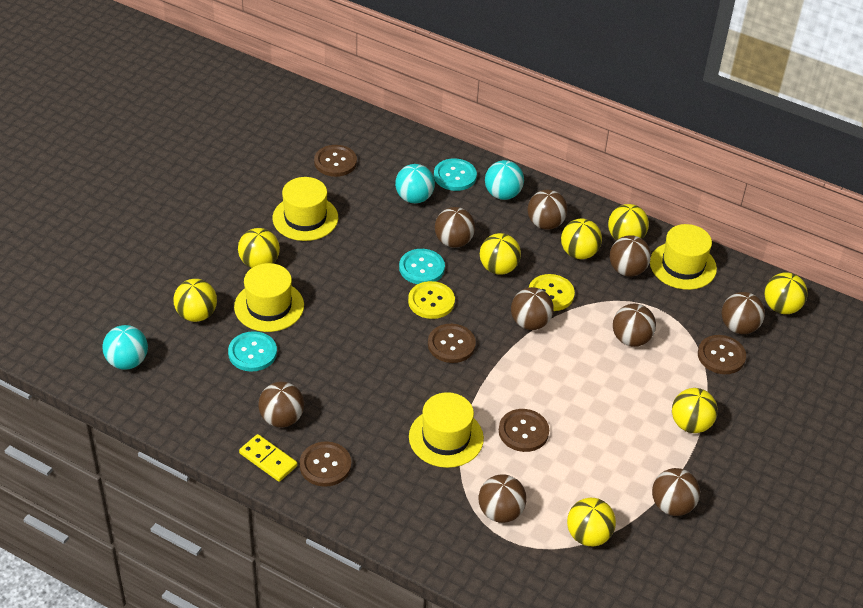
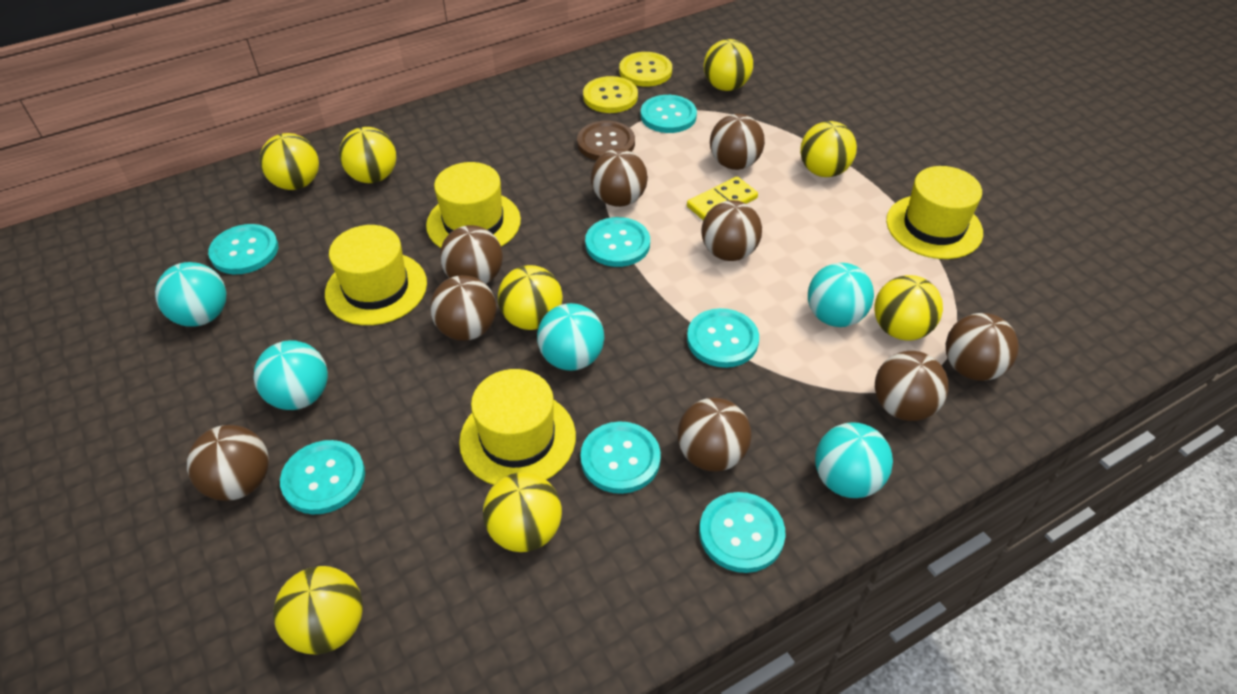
brown button: 5 -> 1
turquoise ball: 3 -> 5
turquoise button: 3 -> 7

